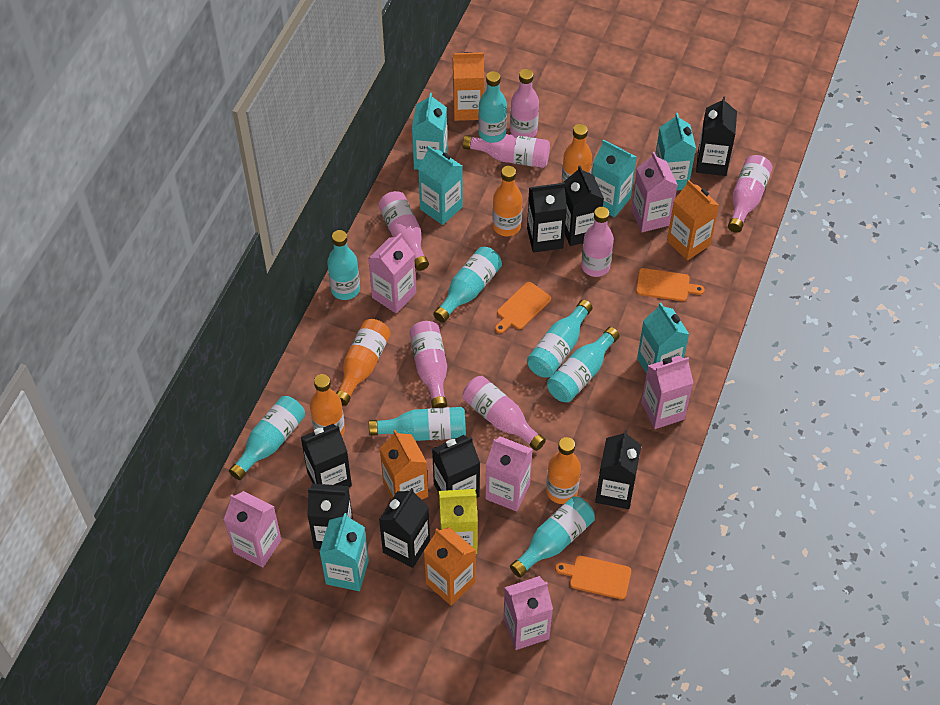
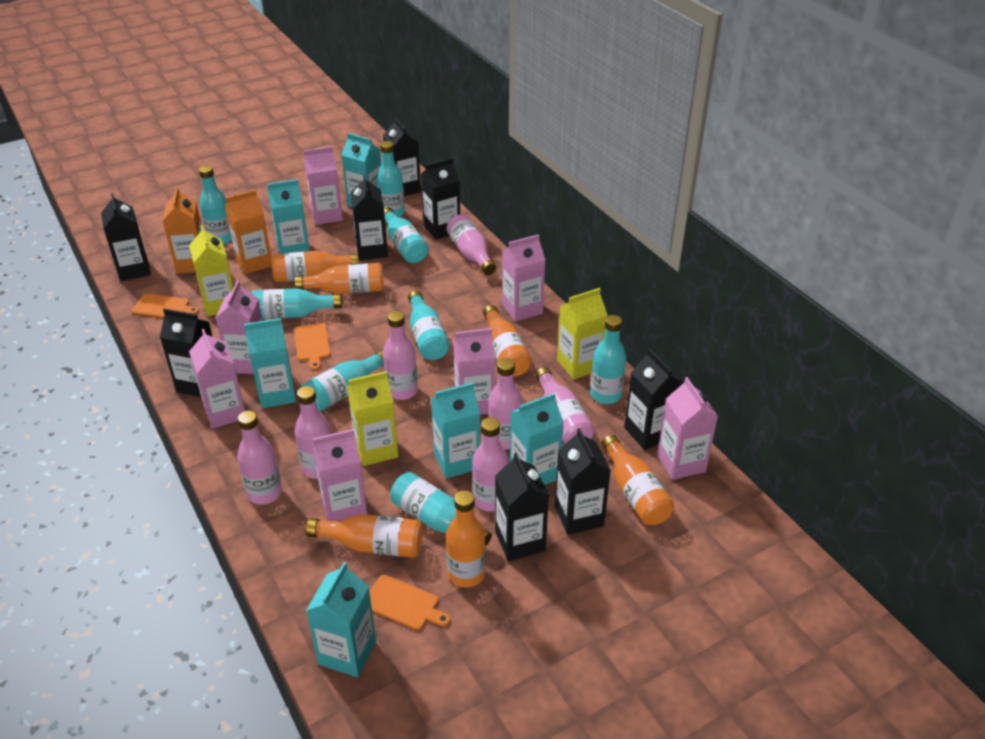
orange bottle: 5 -> 6
orange carton: 4 -> 2
pink carton: 6 -> 7
yellow carton: 1 -> 3

